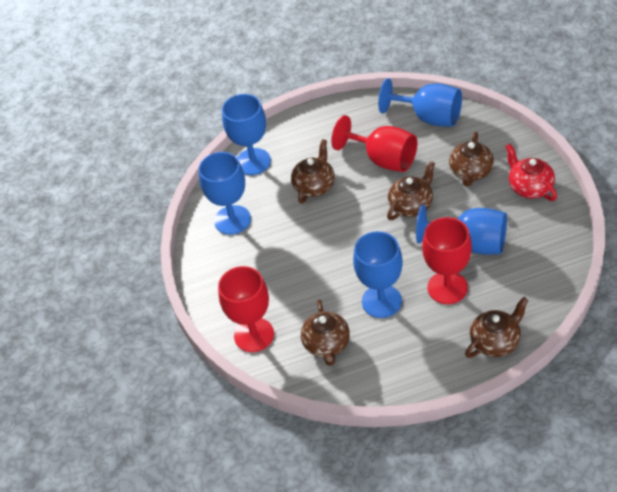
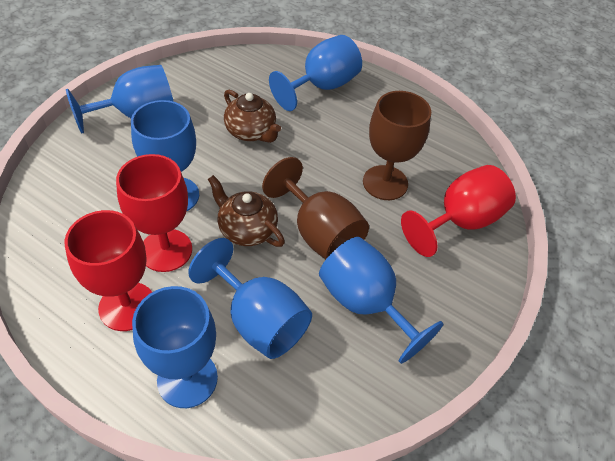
blue goblet: 5 -> 6
brown goblet: 0 -> 2
brown teapot: 5 -> 2
red teapot: 1 -> 0

